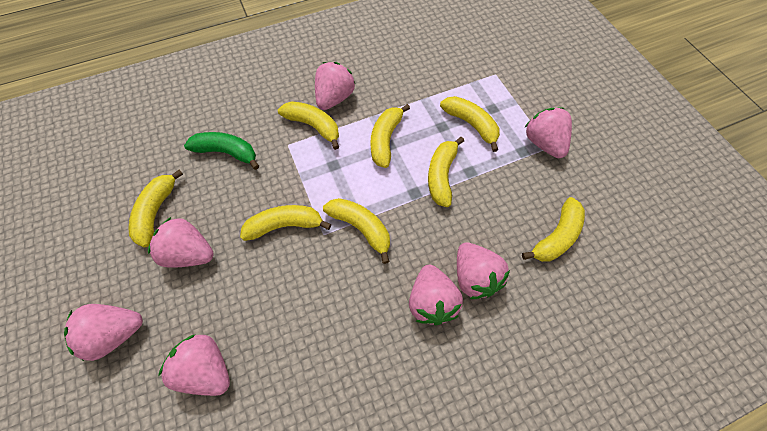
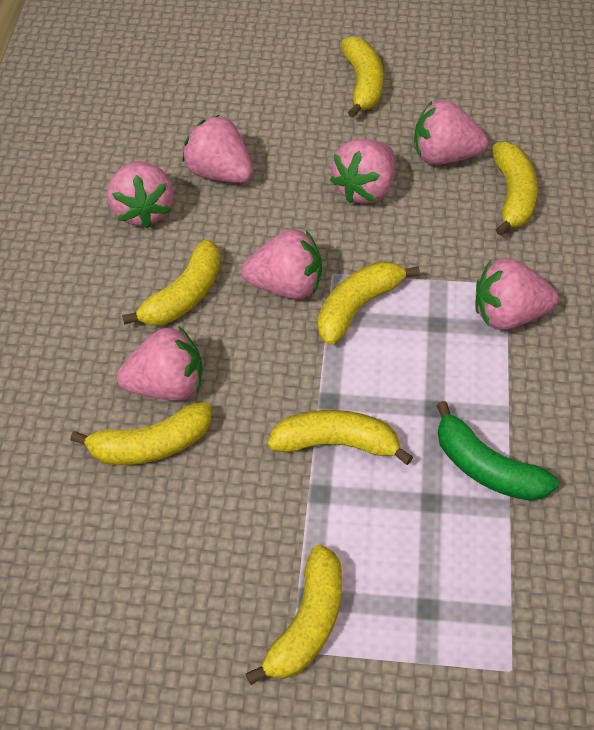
yellow banana: 8 -> 7

